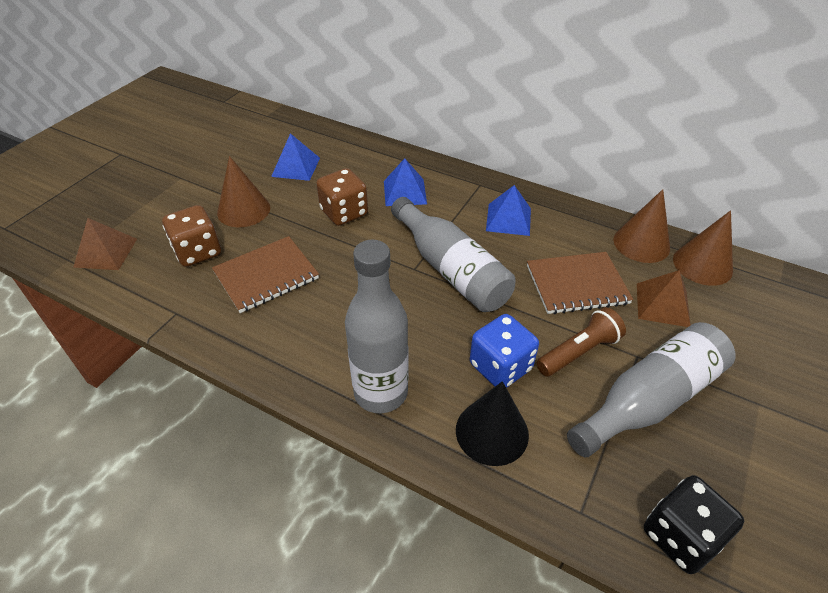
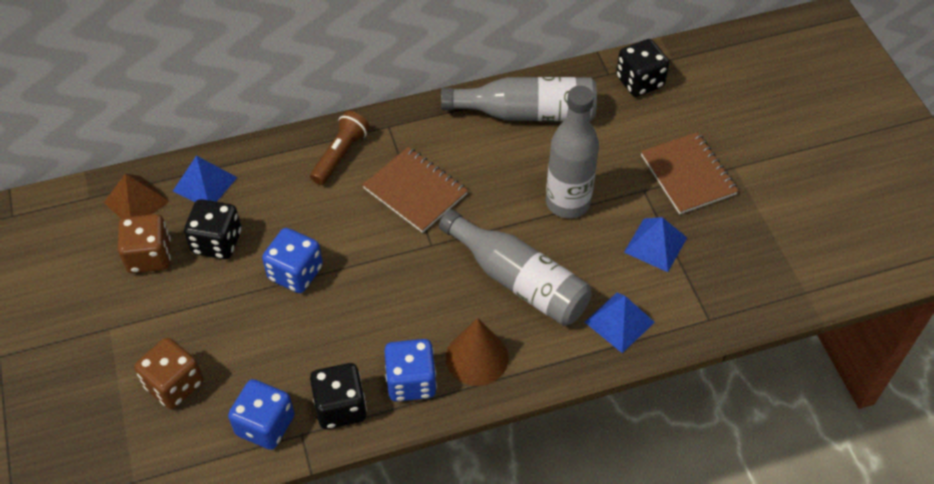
black cone: 1 -> 0
black dice: 1 -> 3
blue dice: 1 -> 3
brown cone: 3 -> 1
brown pyramid: 2 -> 1

